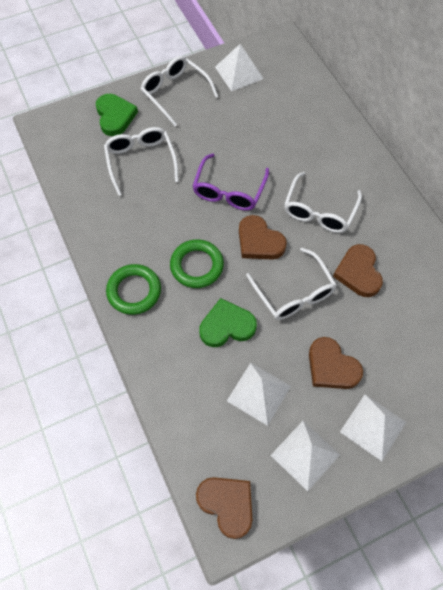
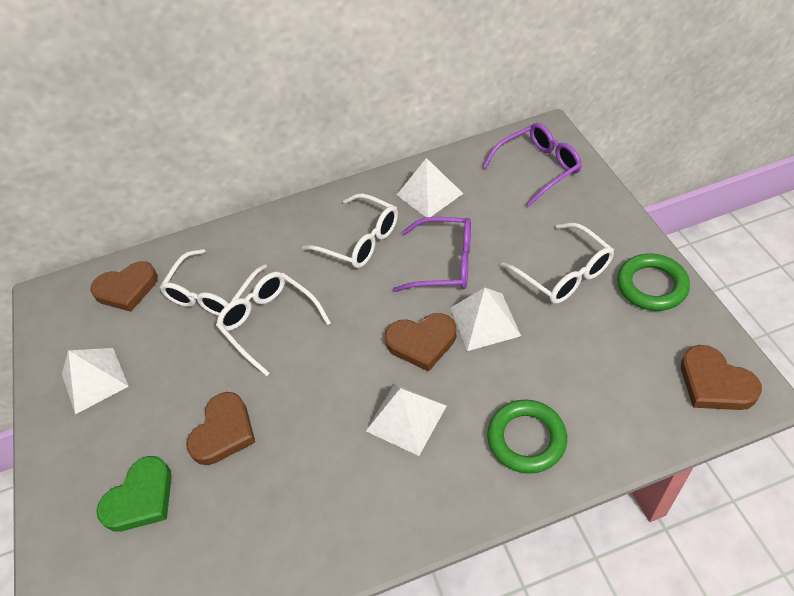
green heart: 2 -> 1
purple glasses: 1 -> 2

